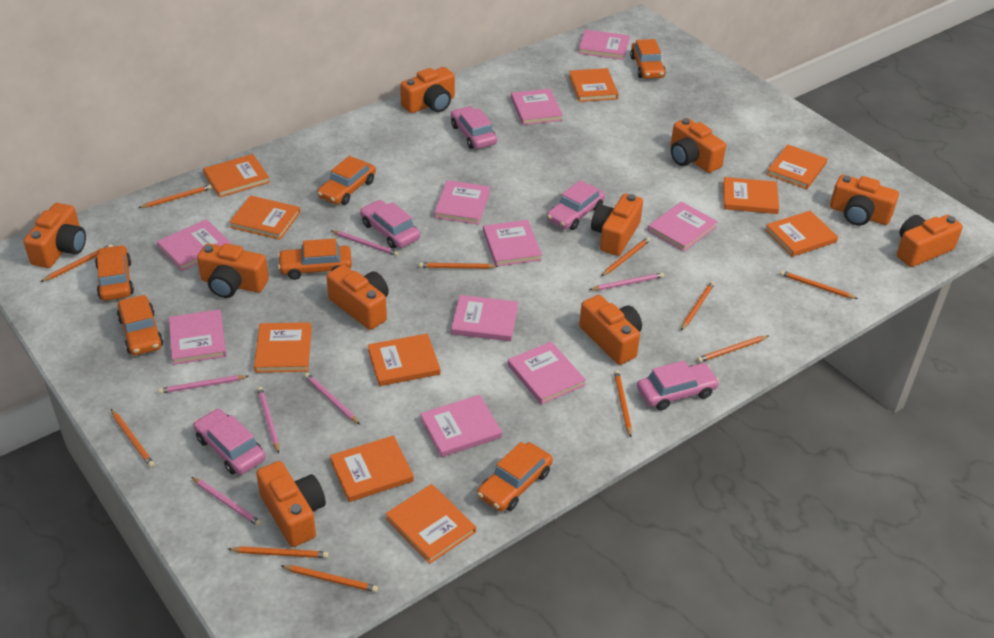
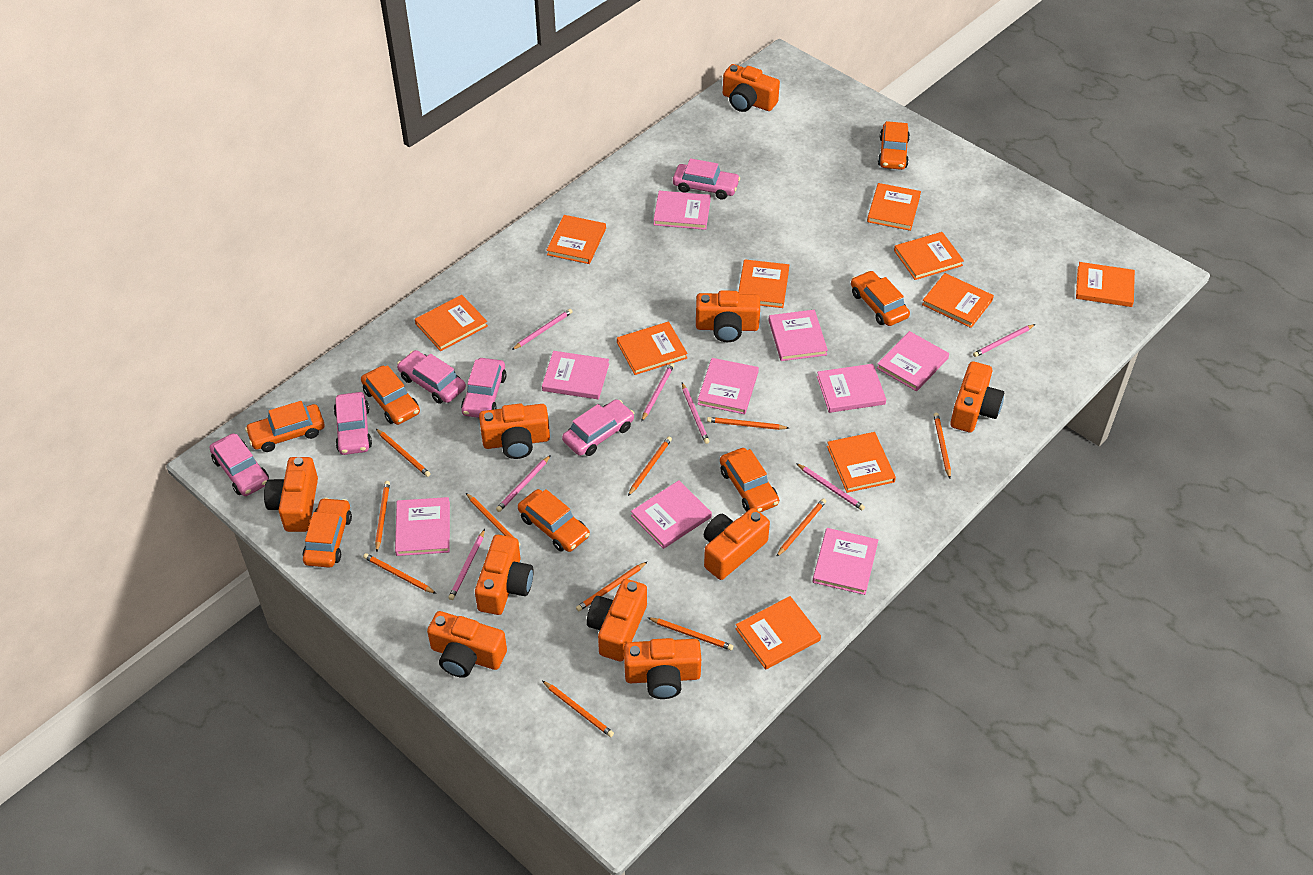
orange car: 6 -> 7
pink book: 10 -> 9
pink car: 5 -> 6
pink pencil: 6 -> 7

